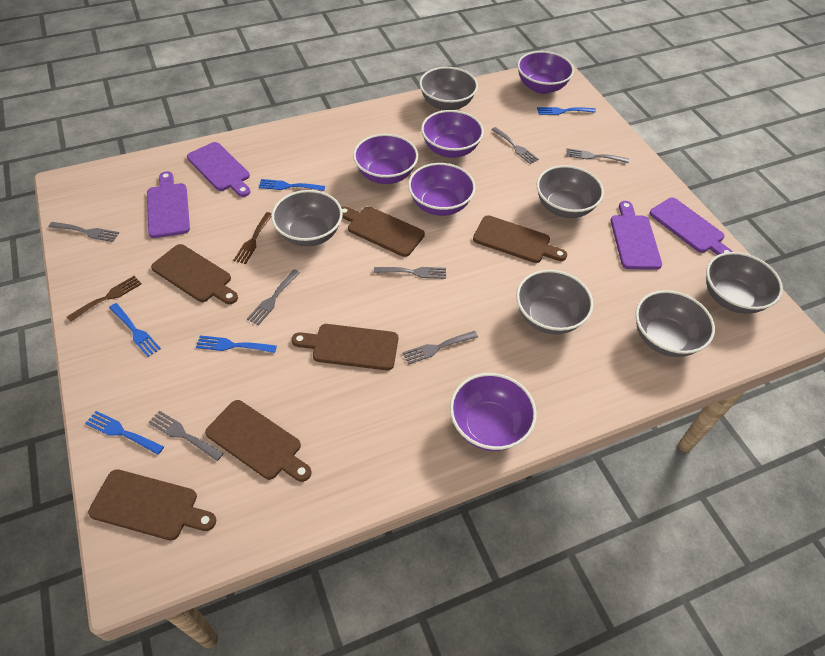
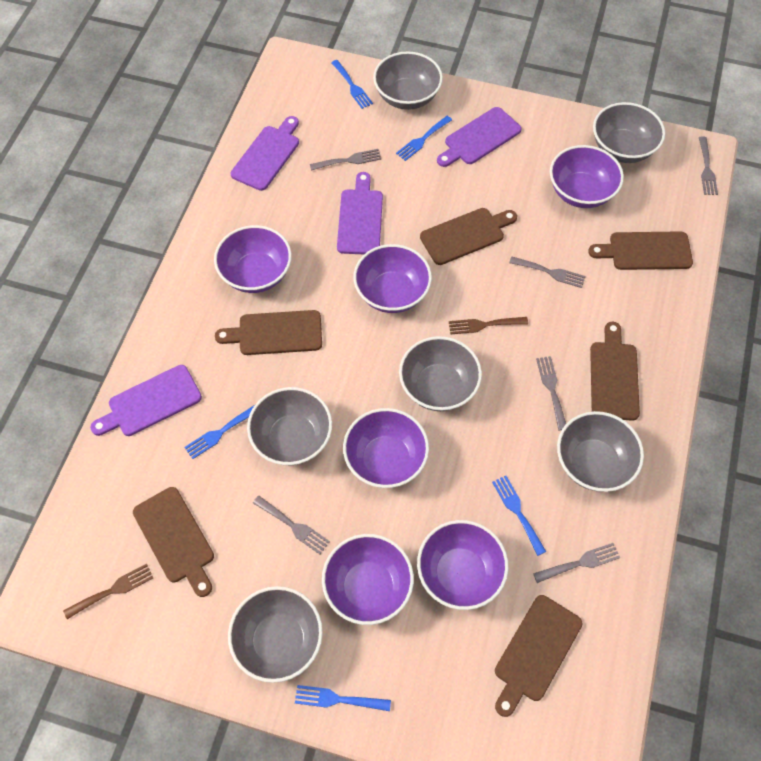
grey fork: 7 -> 6
purple bowl: 5 -> 6

